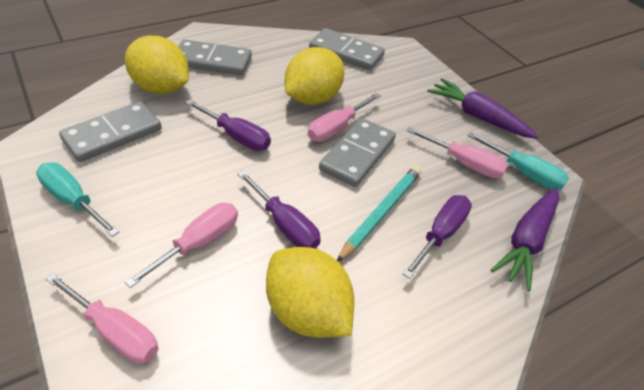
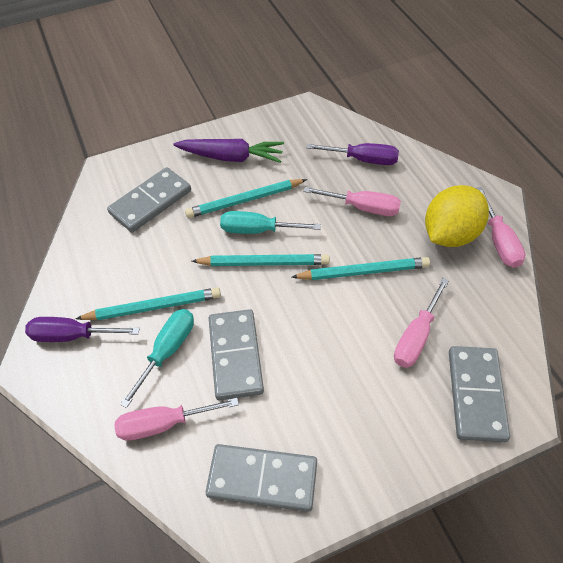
purple carrot: 2 -> 1
purple screwdriver: 3 -> 2
turquoise pencil: 1 -> 4
yellow lemon: 3 -> 1

